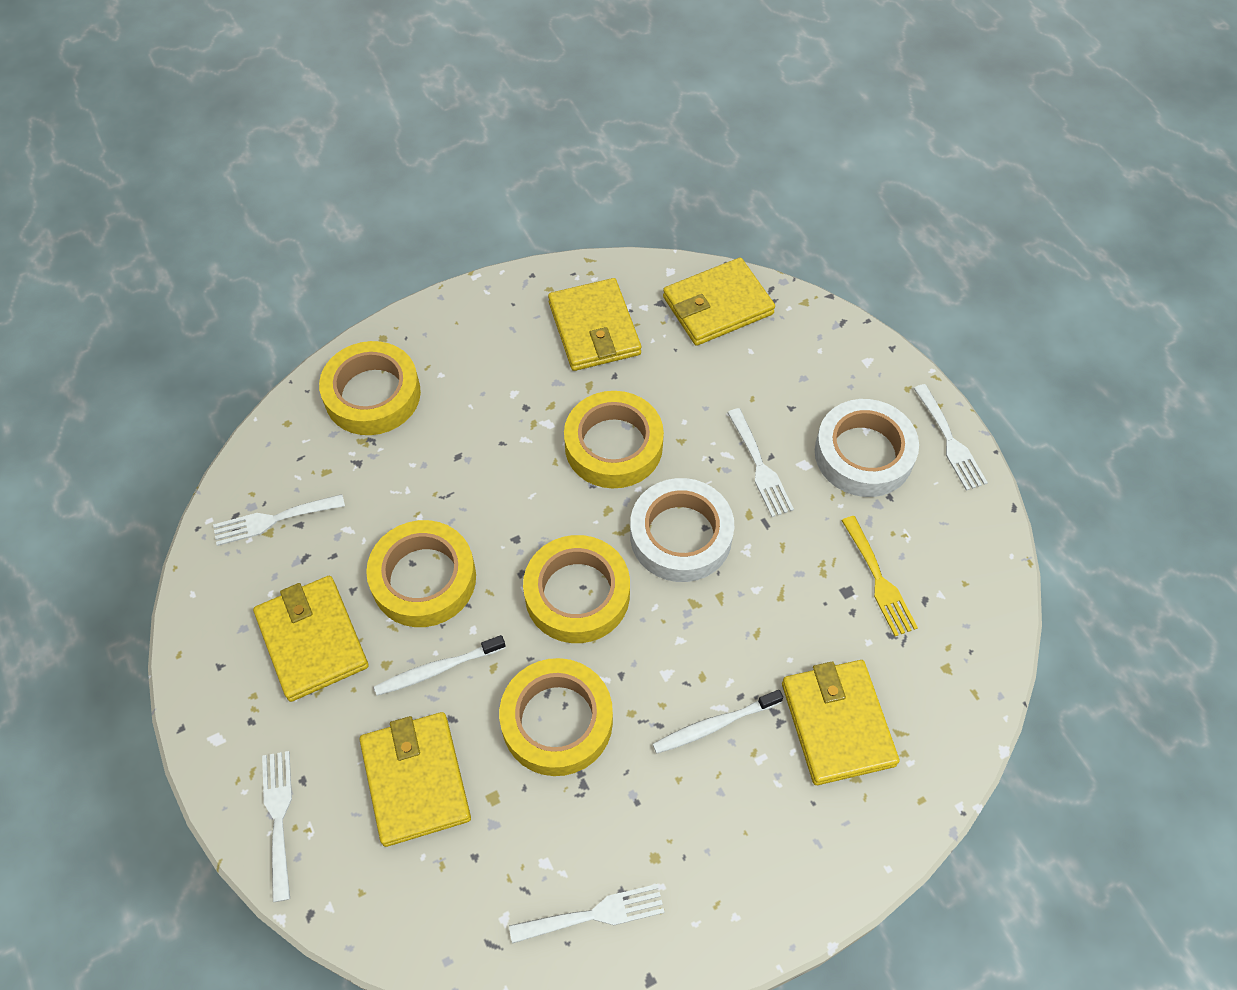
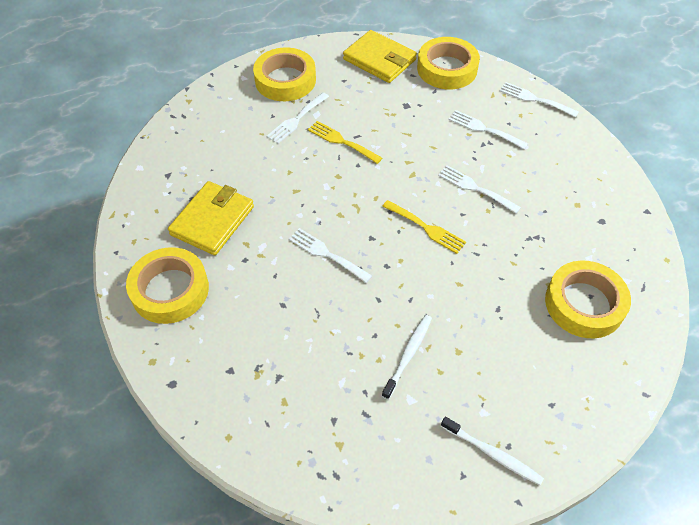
white tape: 2 -> 0
yellow fork: 1 -> 2
yellow tape: 5 -> 4
yellow wallet: 5 -> 2

